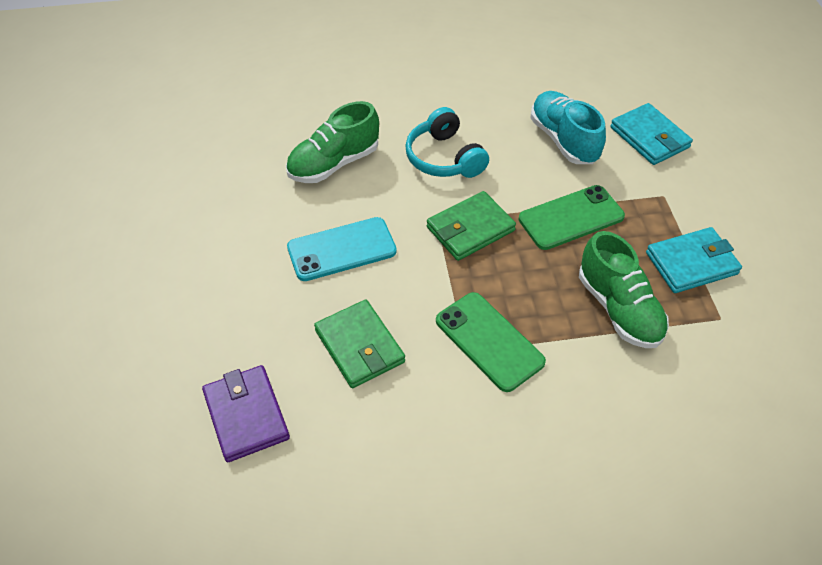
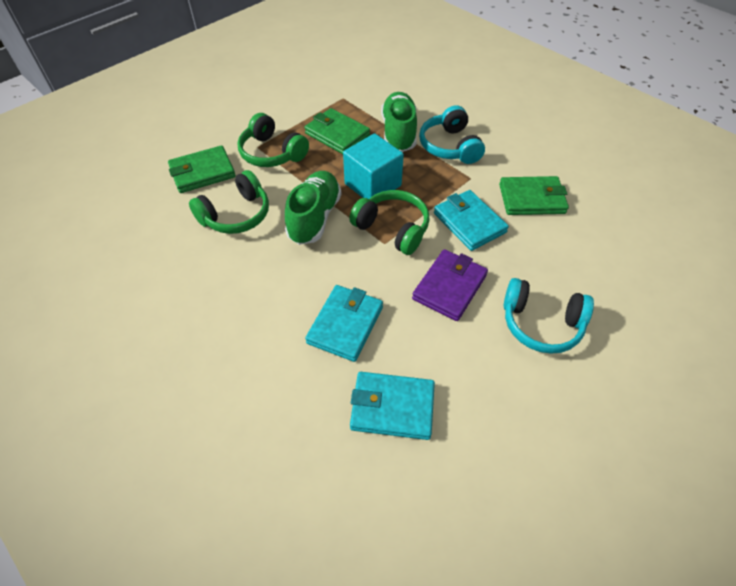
green headphones: 0 -> 3
green phone: 2 -> 0
green wallet: 2 -> 3
turquoise cube: 0 -> 1
turquoise headphones: 1 -> 2
turquoise phone: 1 -> 0
turquoise shoe: 1 -> 0
turquoise wallet: 2 -> 3

